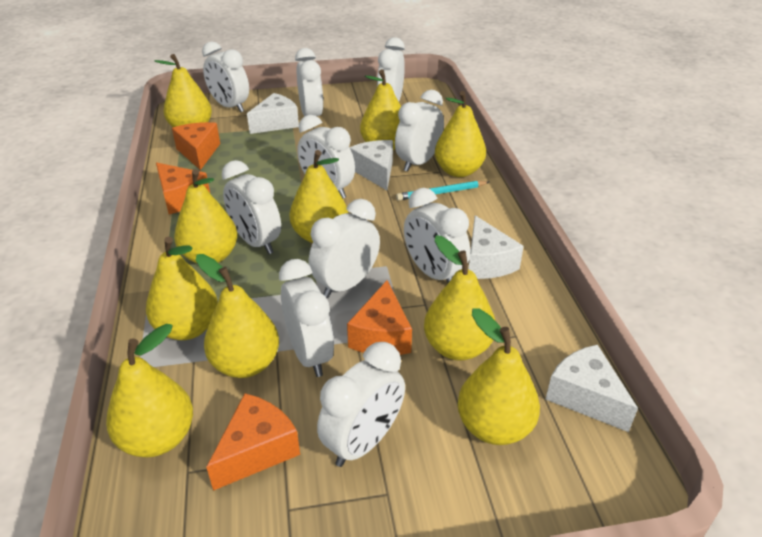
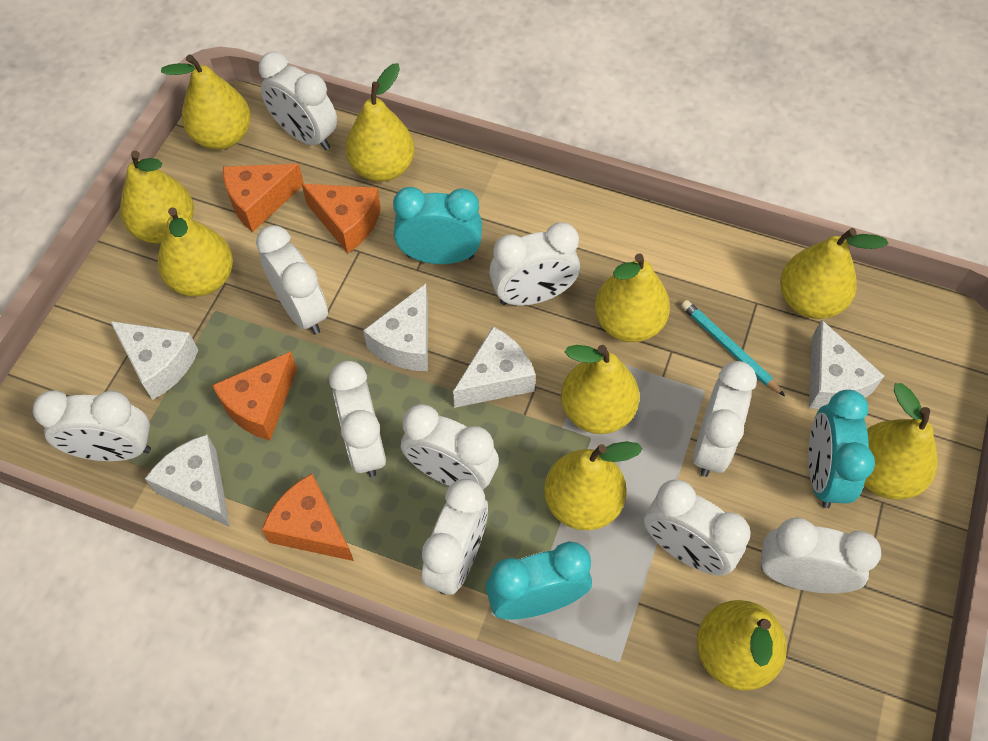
turquoise clock: 0 -> 3
white cheese: 4 -> 5

